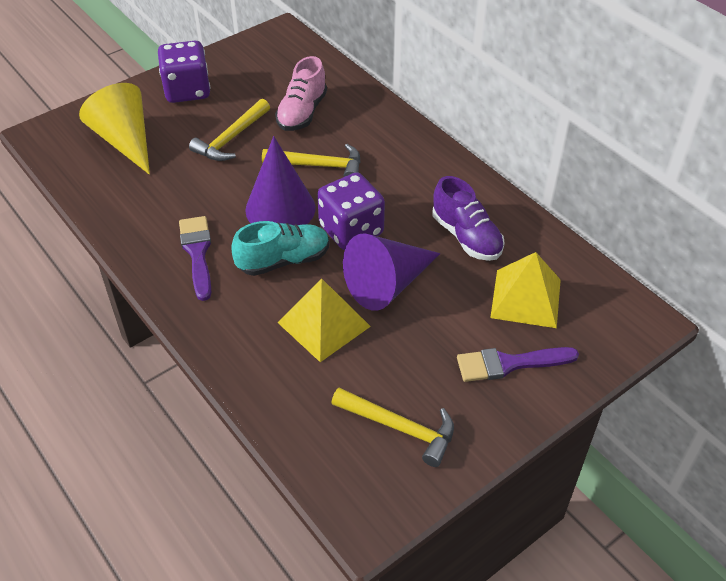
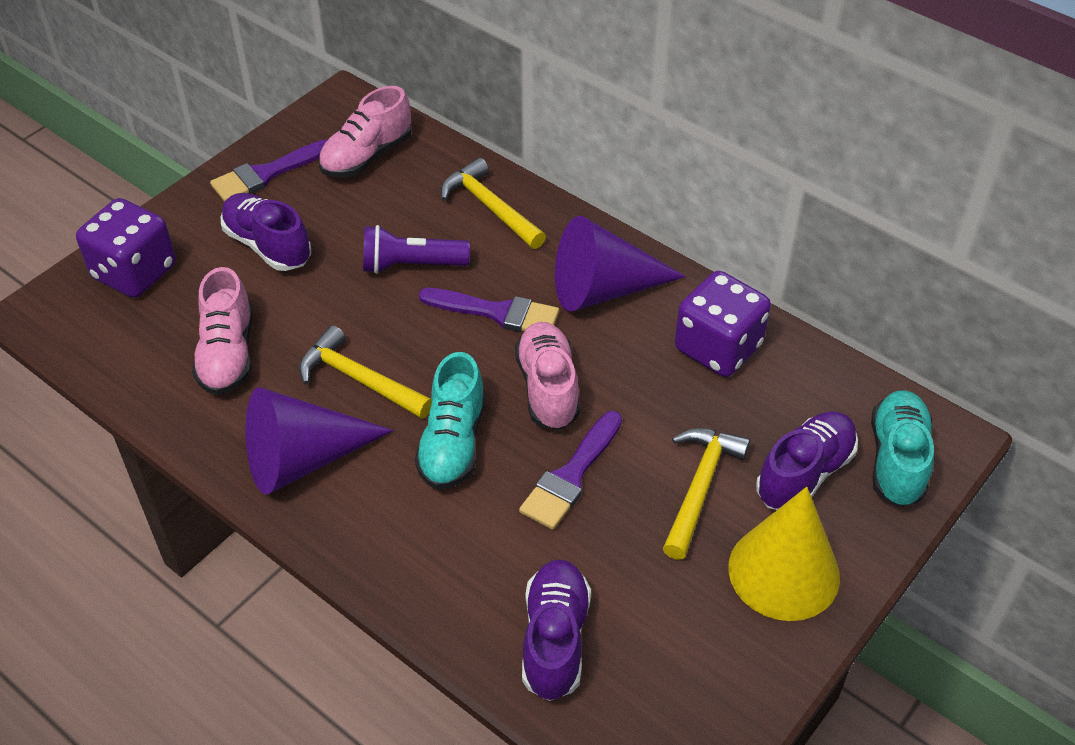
pink shoe: 1 -> 3
purple brush: 2 -> 3
purple flashlight: 0 -> 1
purple shoe: 1 -> 3
turquoise shoe: 1 -> 2
yellow pyramid: 2 -> 0

